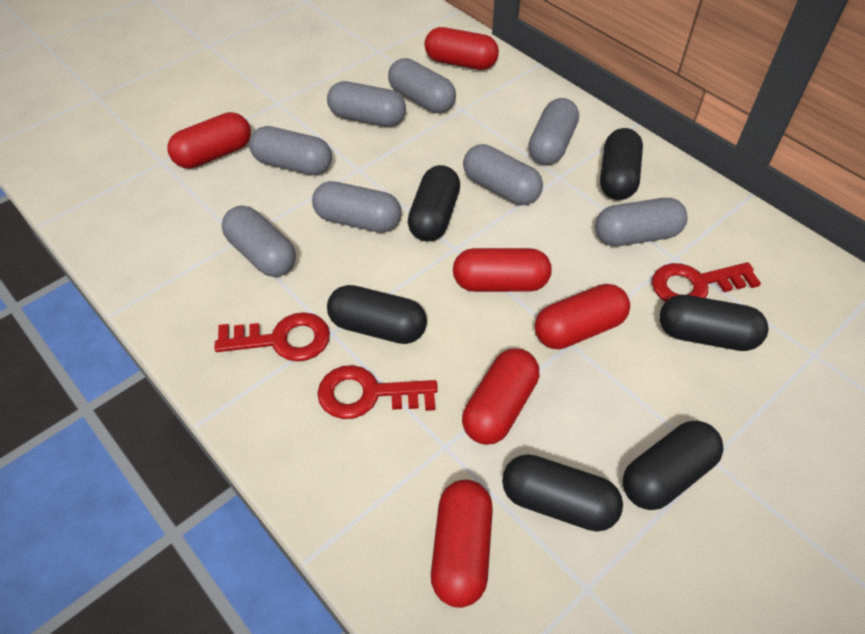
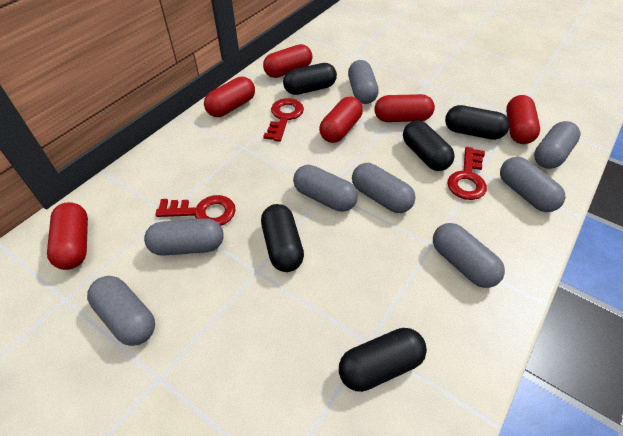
black capsule: 6 -> 5

